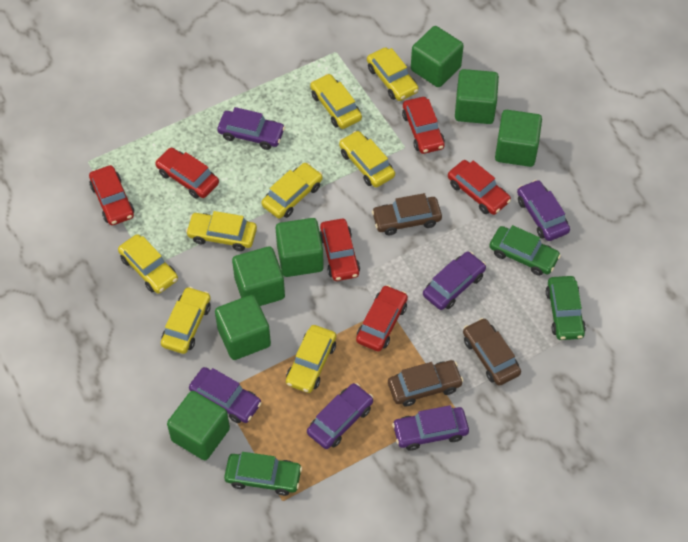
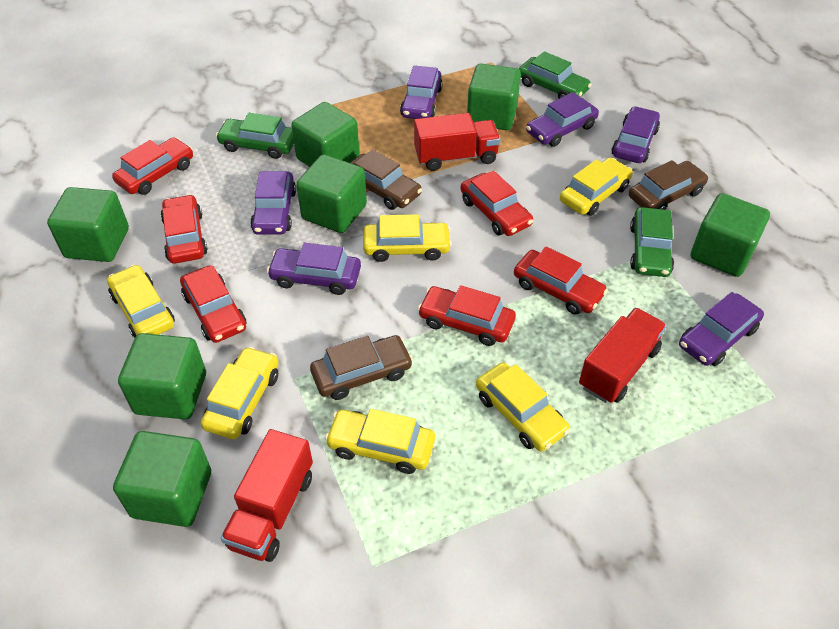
red truck: 0 -> 3
yellow car: 8 -> 6

